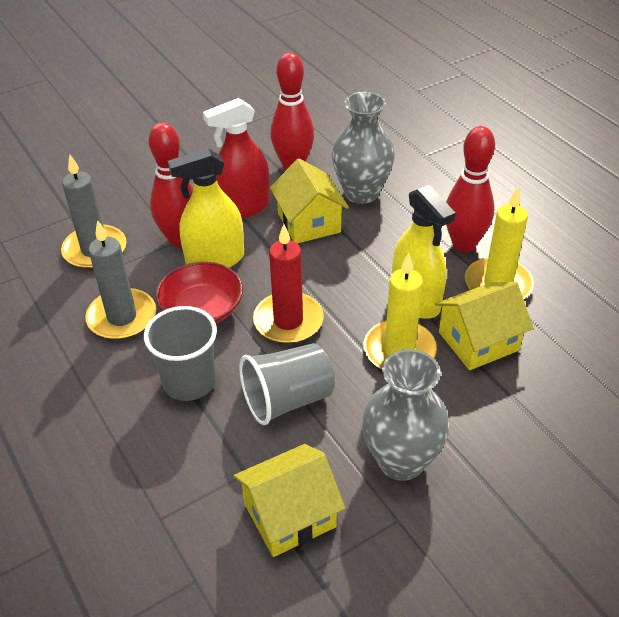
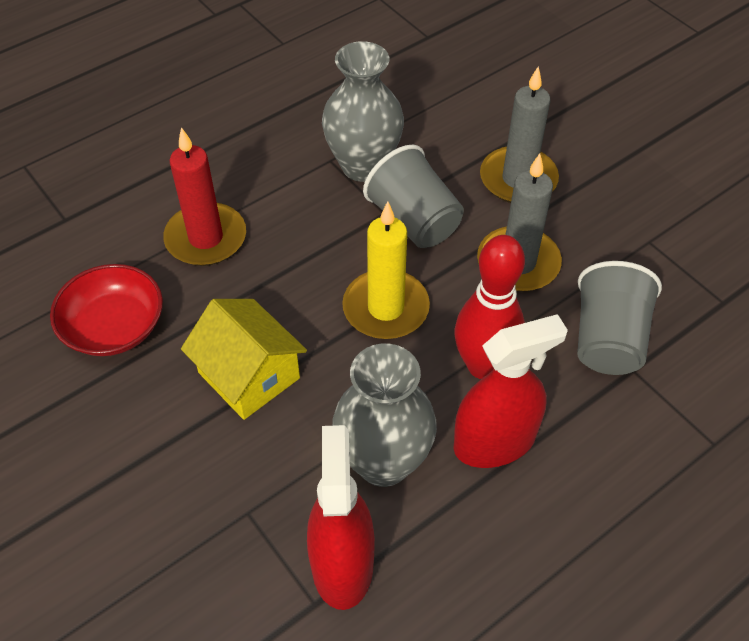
red bowling pin: 3 -> 1
red spray bottle: 1 -> 2
yellow candle: 2 -> 1
yellow house: 3 -> 1
yellow spray bottle: 2 -> 0

